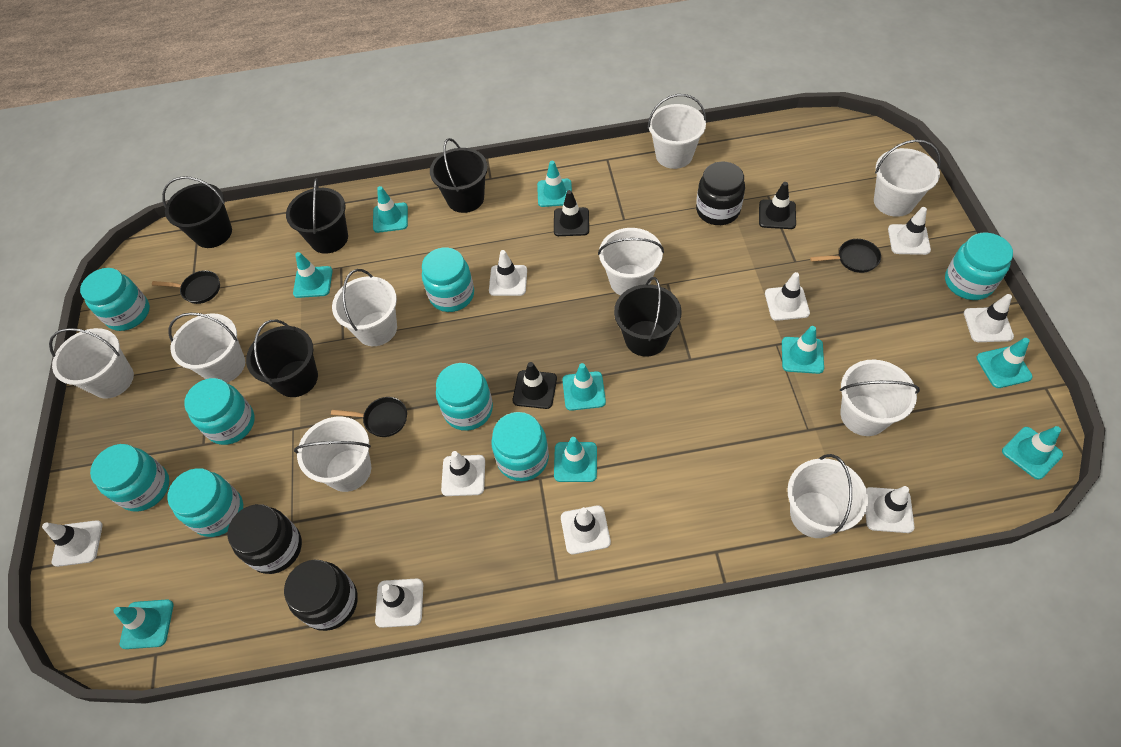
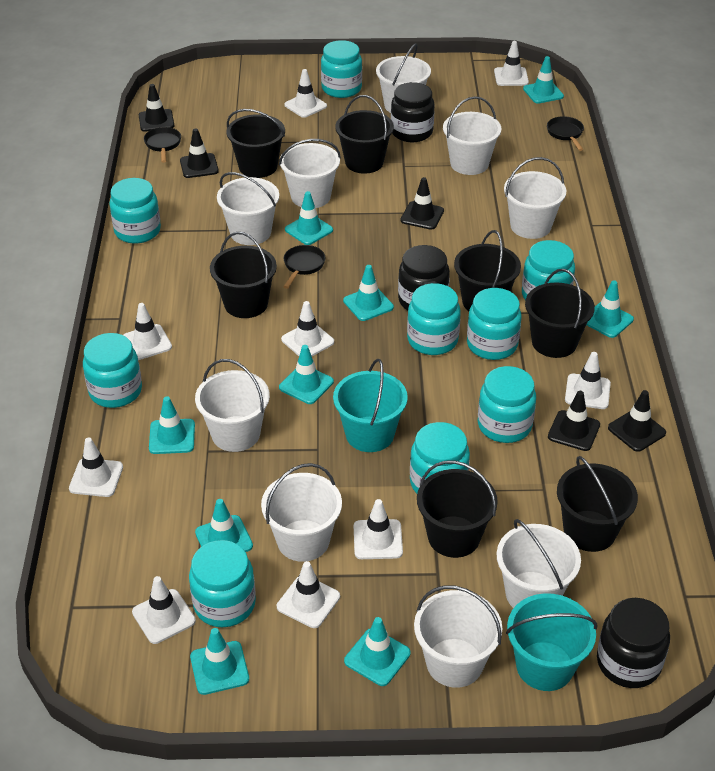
black bucket: 5 -> 7
black traffic cone: 3 -> 5
turquoise bucket: 0 -> 2
turquoise jar: 8 -> 9

